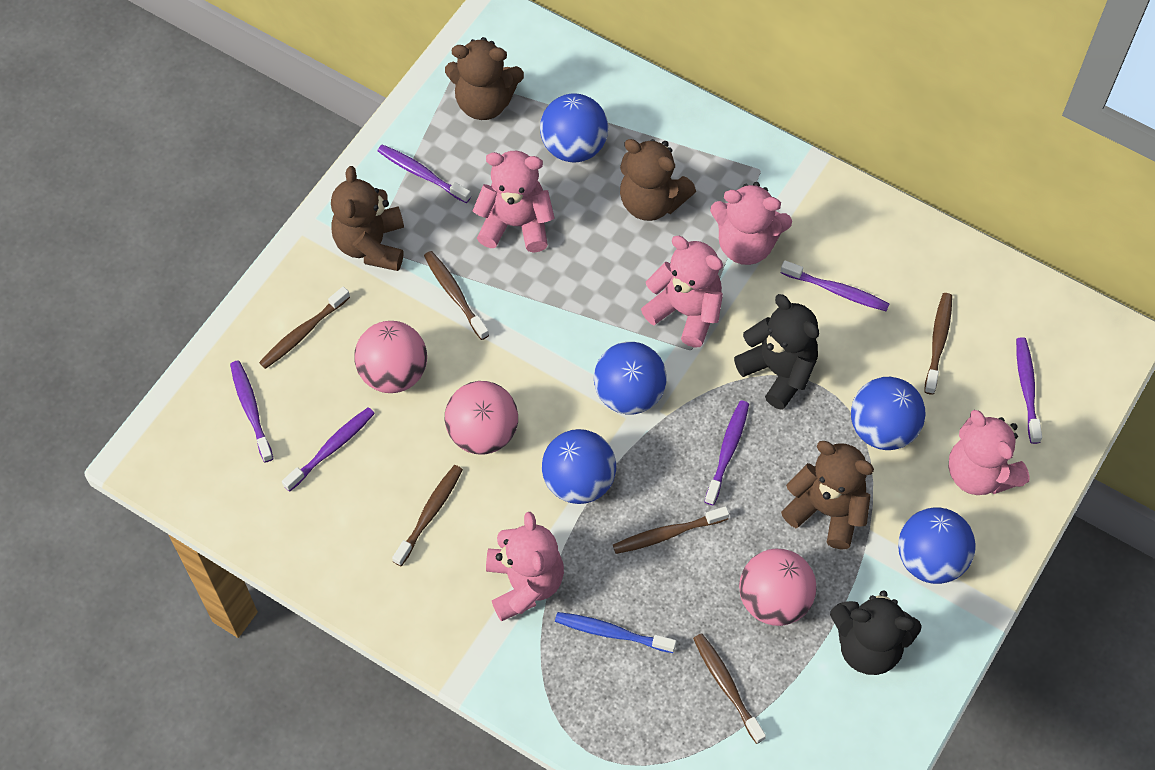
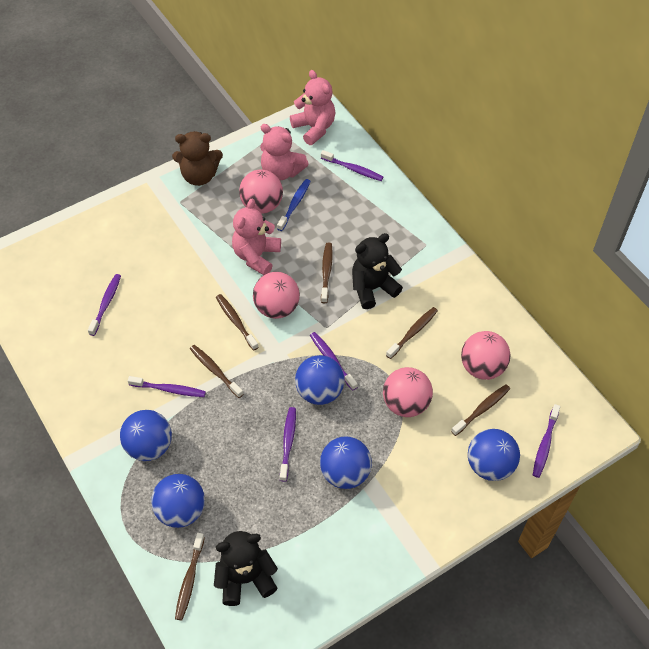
brown teddy bear: 4 -> 1
pink ball: 3 -> 4
pink teddy bear: 5 -> 3

